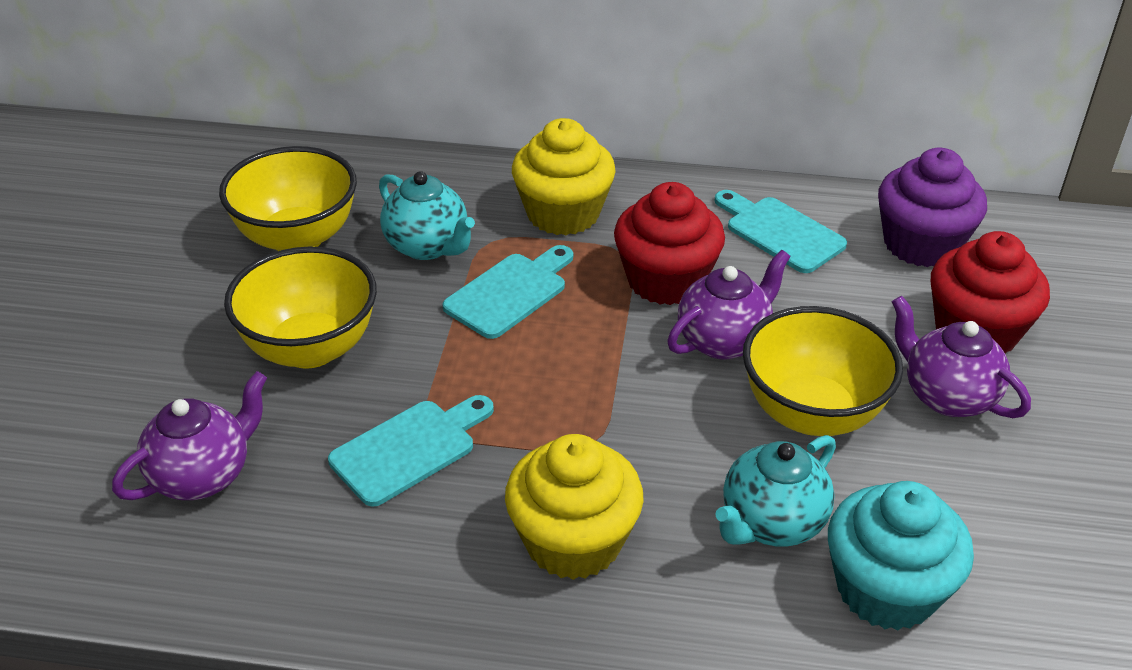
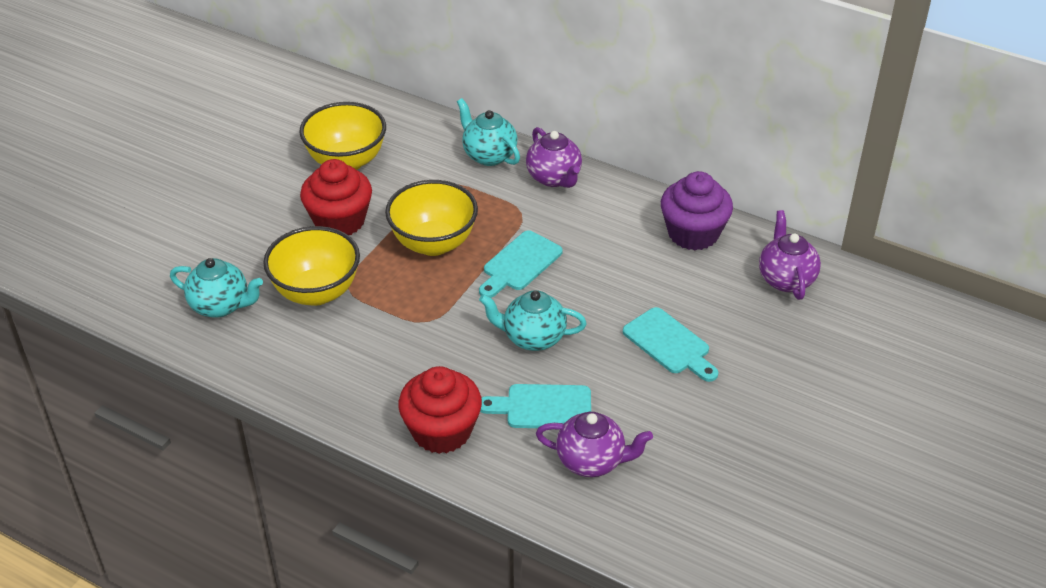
turquoise cupcake: 1 -> 0
turquoise teapot: 2 -> 3
yellow cupcake: 2 -> 0

